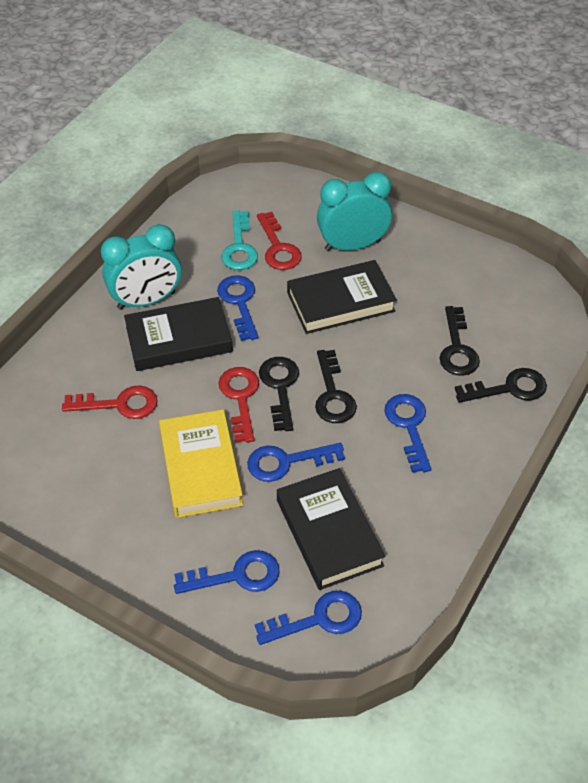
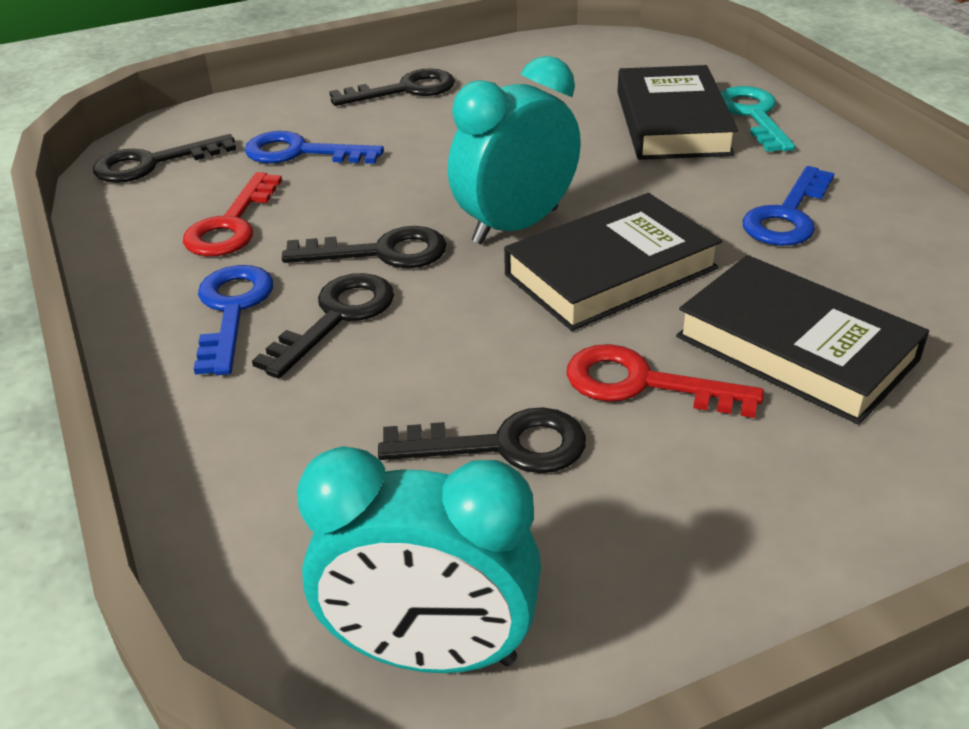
black key: 4 -> 5
blue key: 5 -> 3
red key: 3 -> 2
yellow book: 1 -> 0

